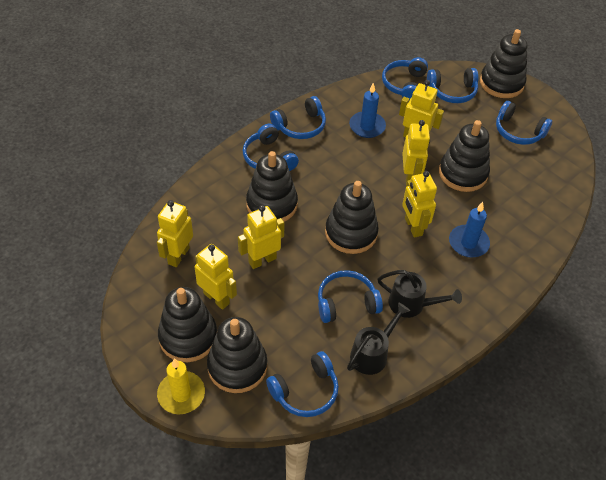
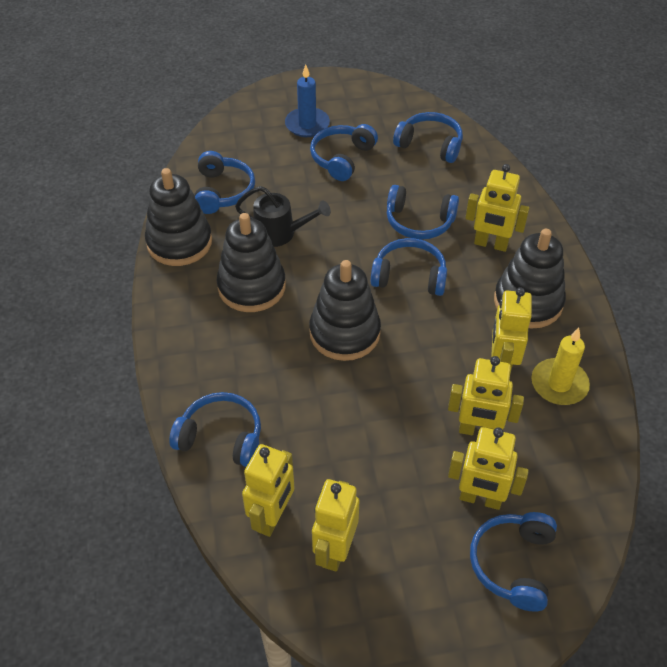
black stacking toy: 6 -> 4
black watering can: 2 -> 1
blue candle: 2 -> 1

